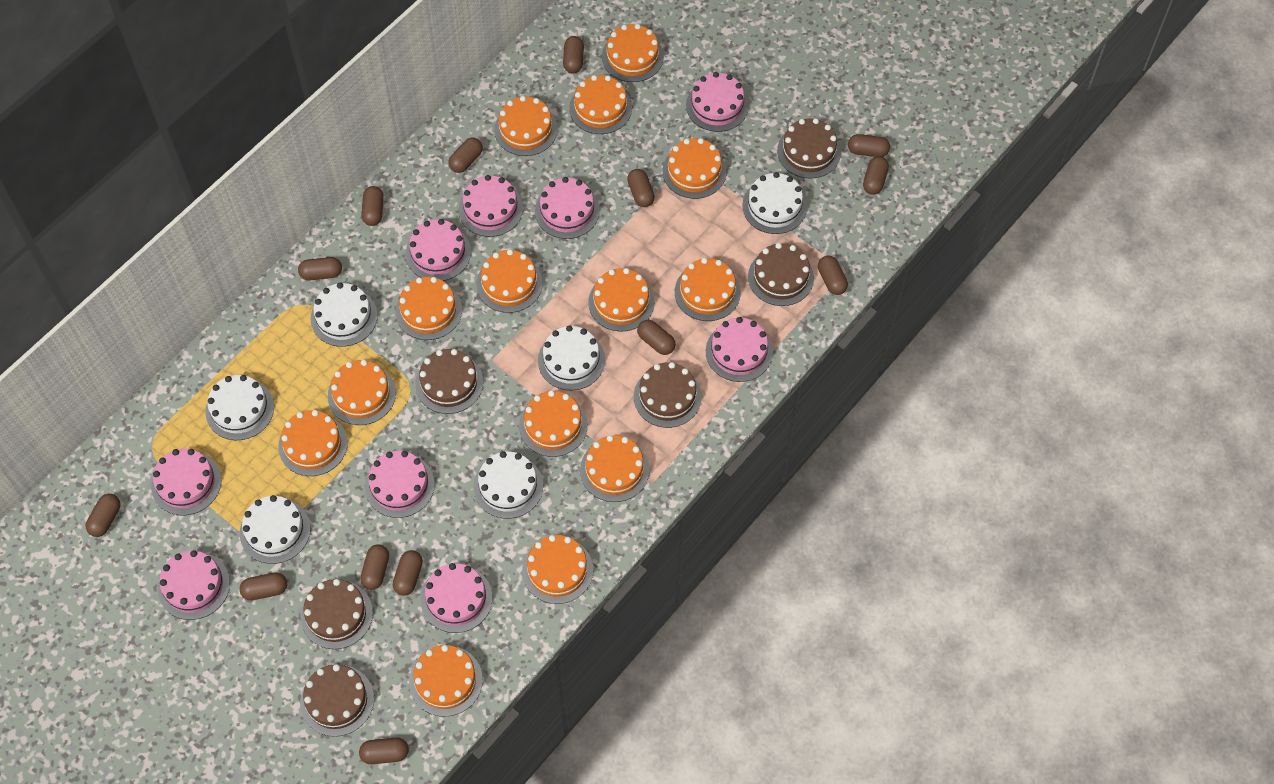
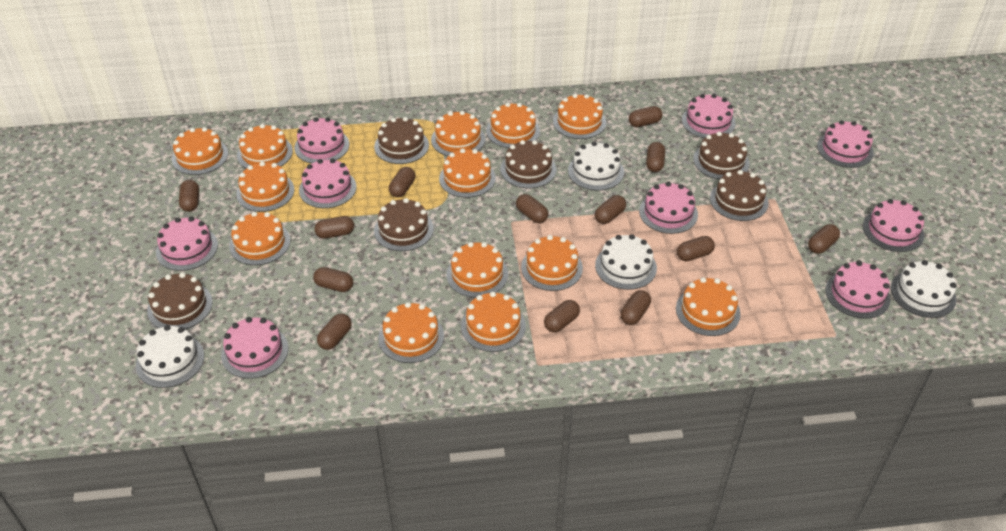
brown capsule: 14 -> 13
orange cake: 14 -> 13
white cake: 6 -> 4

